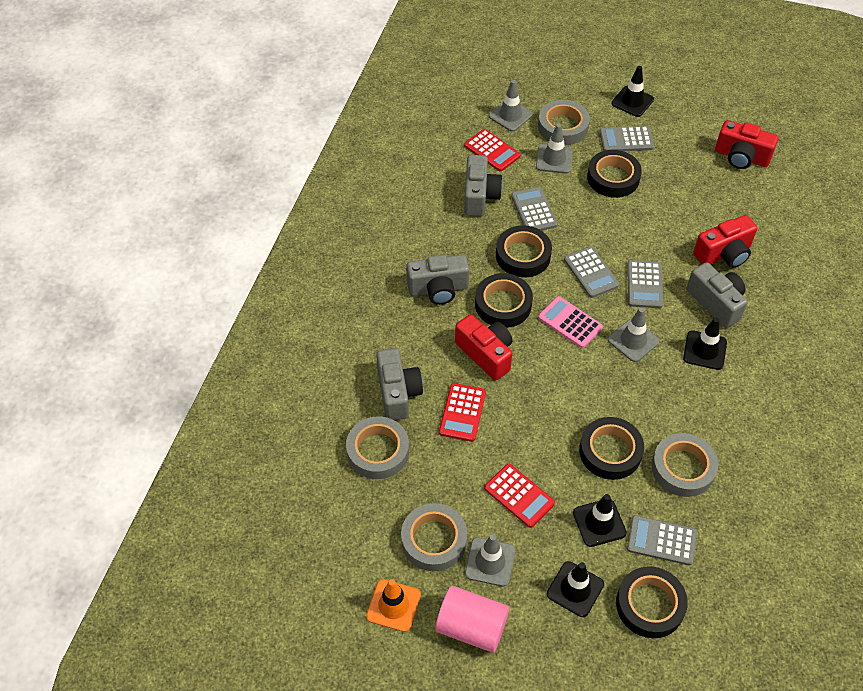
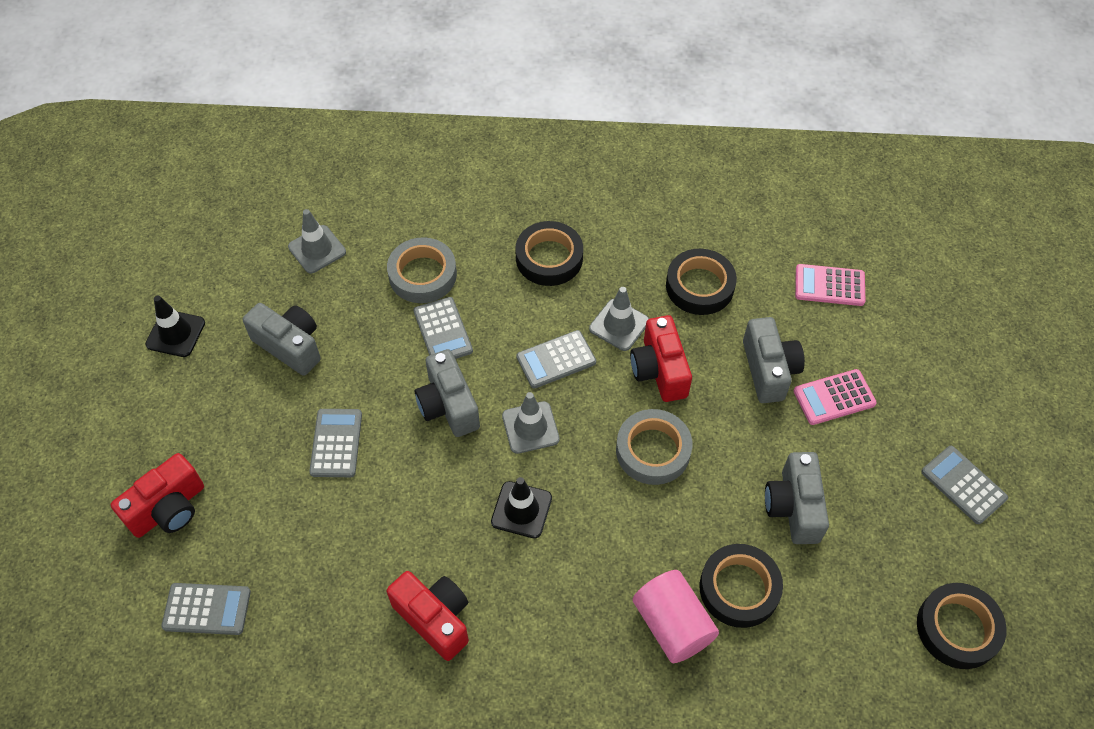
black tape: 5 -> 4
black traffic cone: 4 -> 2
grey tape: 4 -> 2
grey traffic cone: 4 -> 3
orange traffic cone: 1 -> 0
pink calculator: 1 -> 2
red calculator: 3 -> 0

